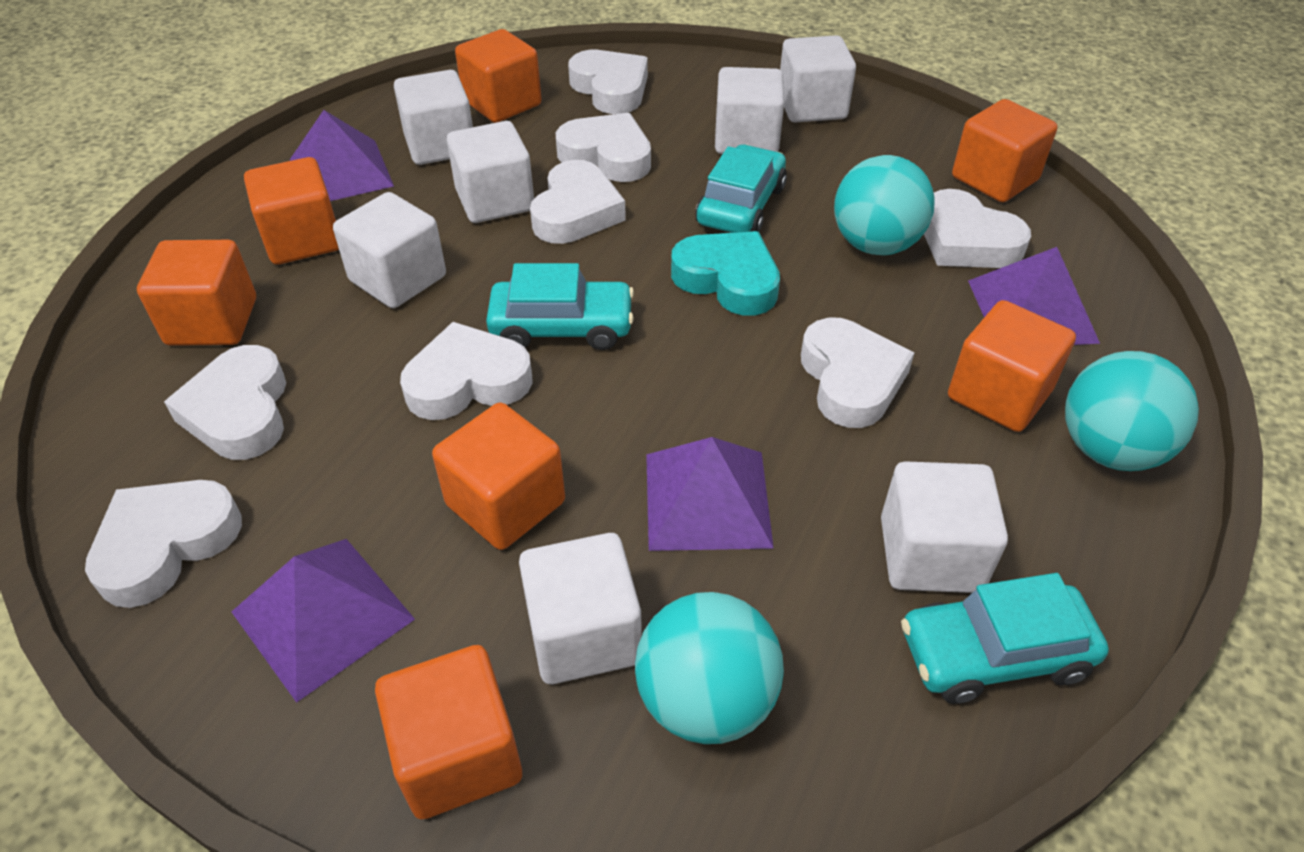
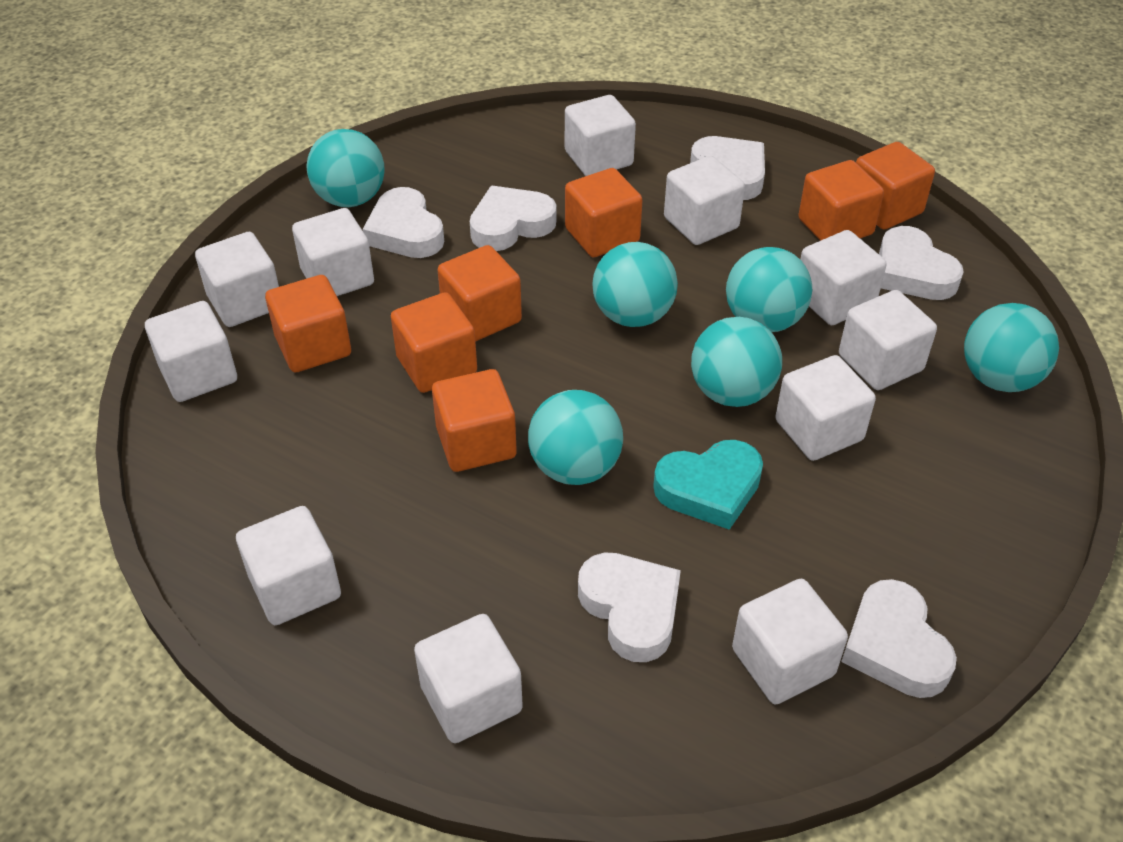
purple pyramid: 4 -> 0
turquoise ball: 3 -> 6
turquoise car: 3 -> 0
white cube: 7 -> 11
white heart: 8 -> 6

